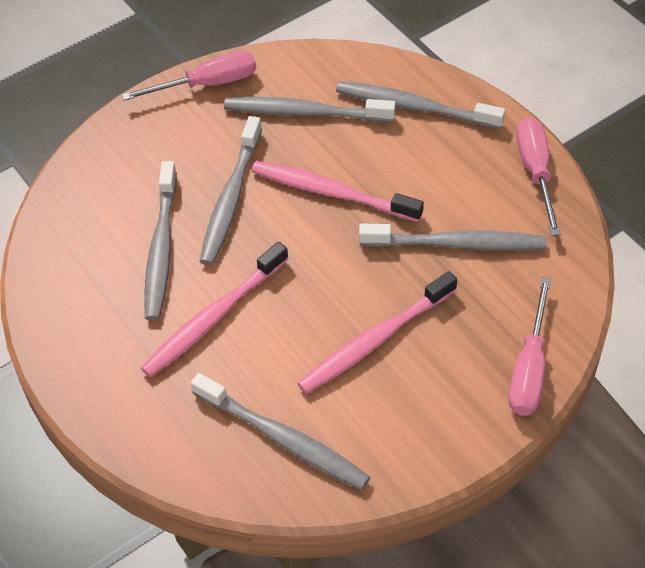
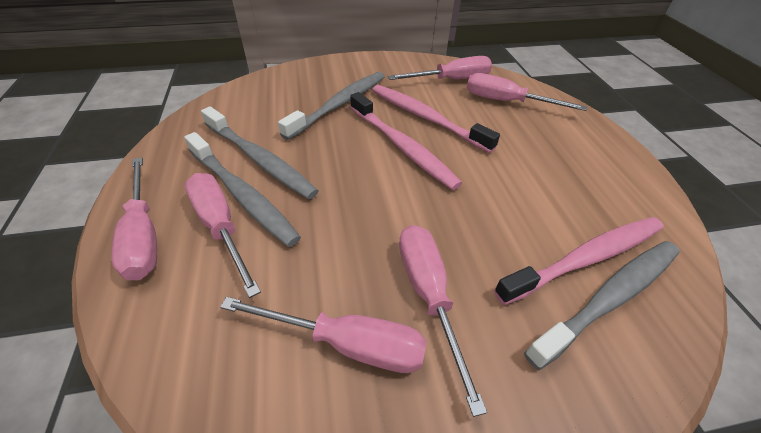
grey toothbrush: 6 -> 4
pink screwdriver: 3 -> 6

